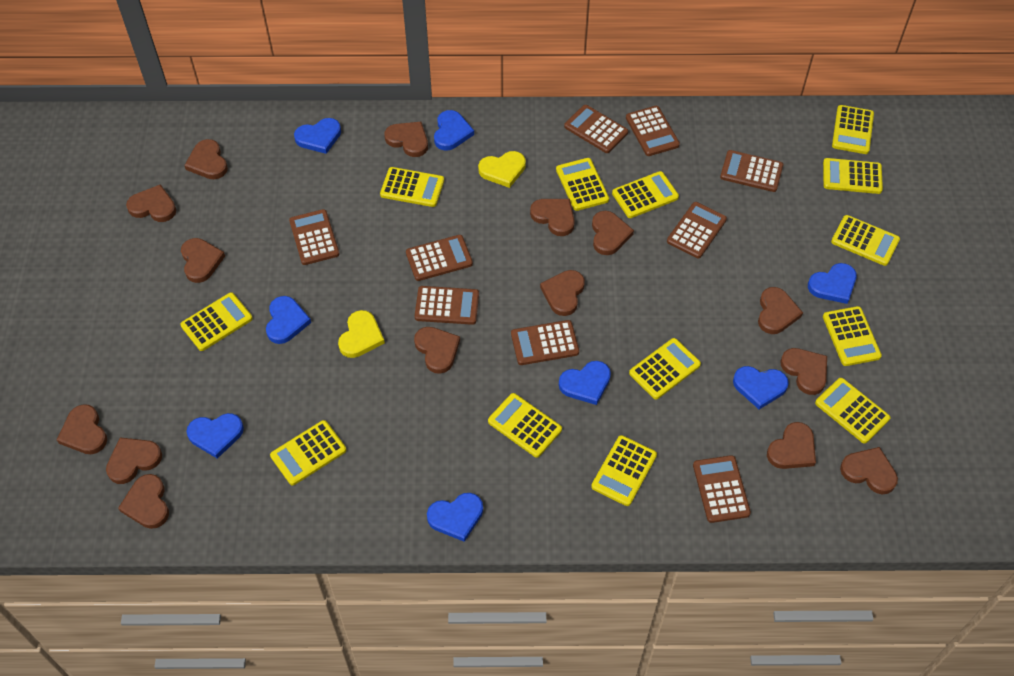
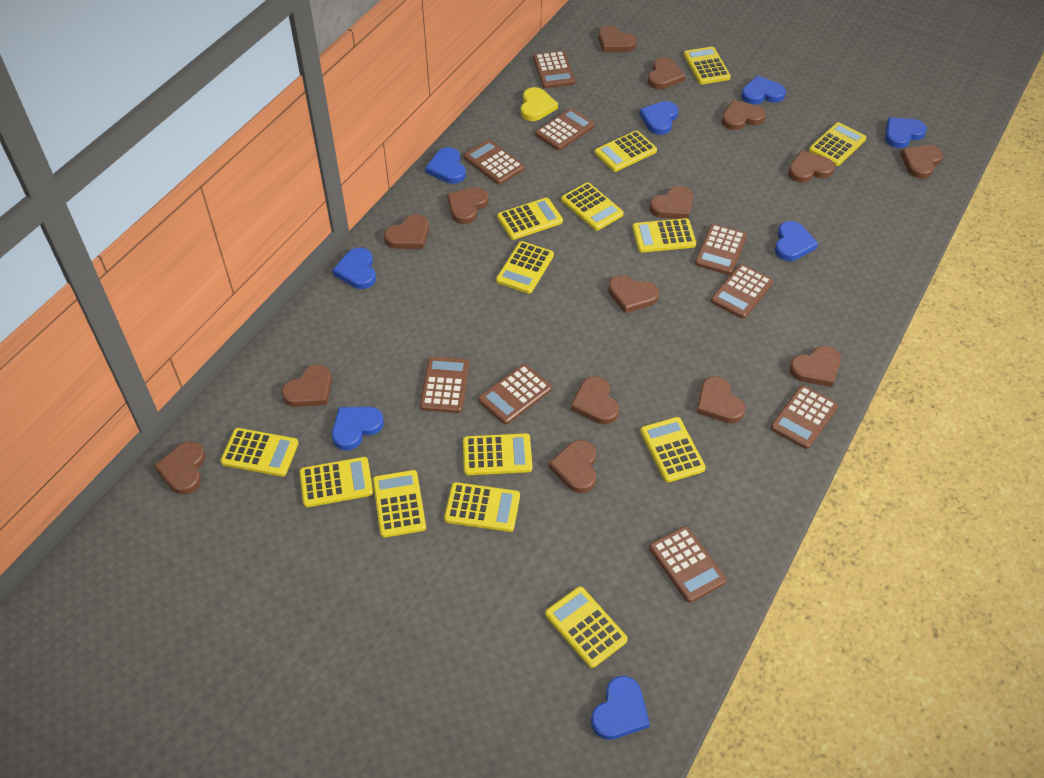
yellow calculator: 13 -> 14
yellow heart: 2 -> 1

